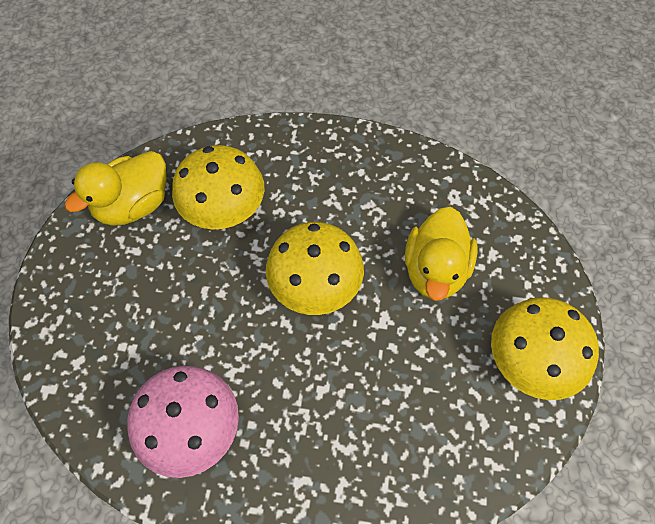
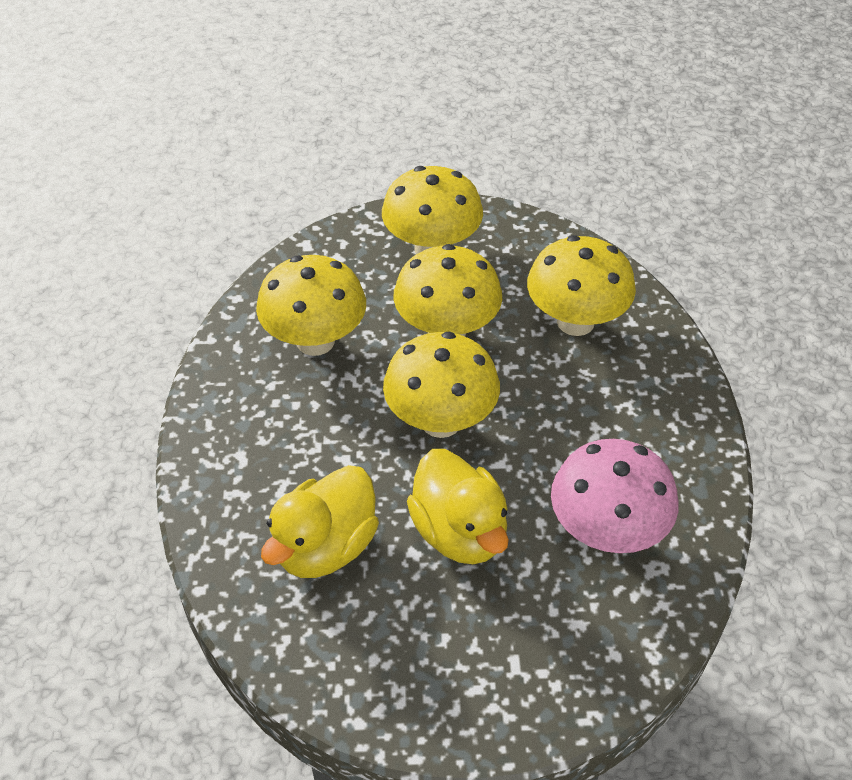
yellow mushroom: 3 -> 5

